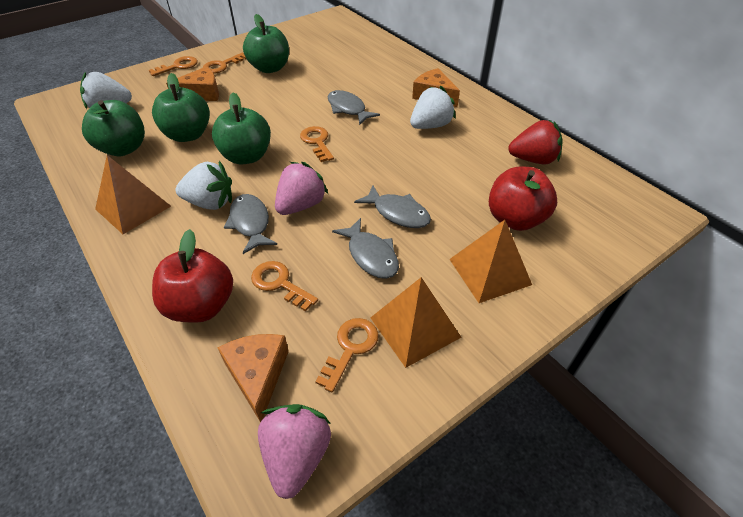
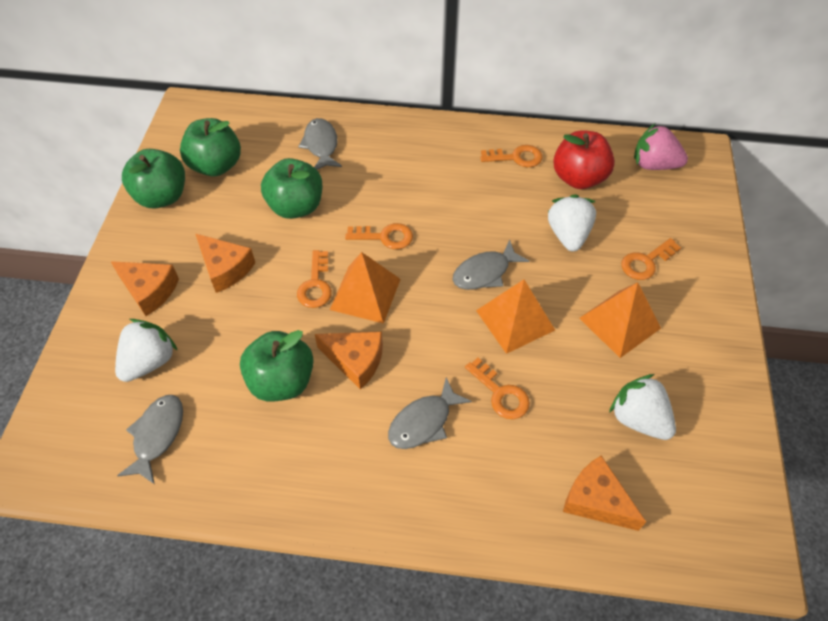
orange cheese: 3 -> 4
pink strawberry: 2 -> 1
red apple: 2 -> 1
red strawberry: 1 -> 0

